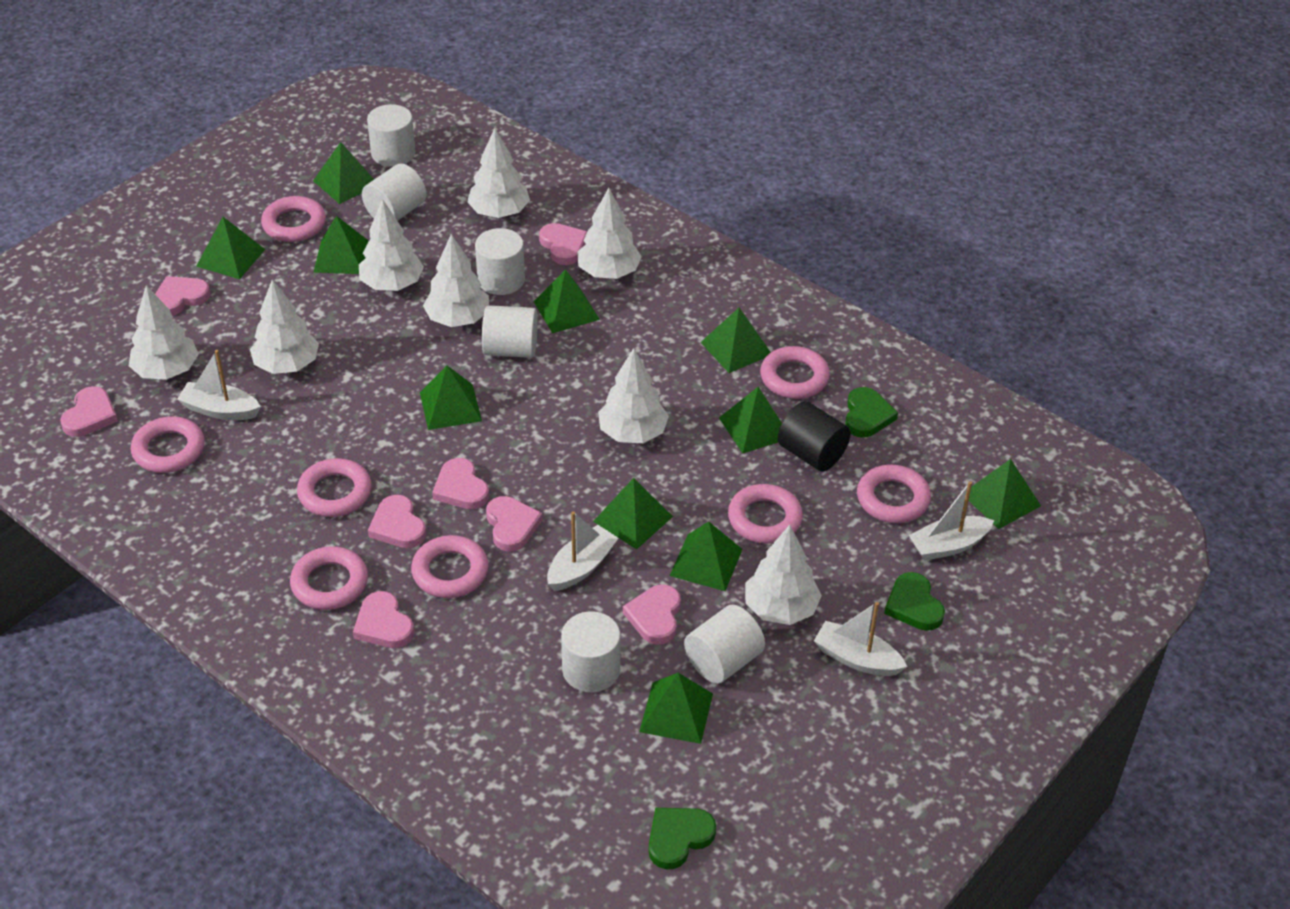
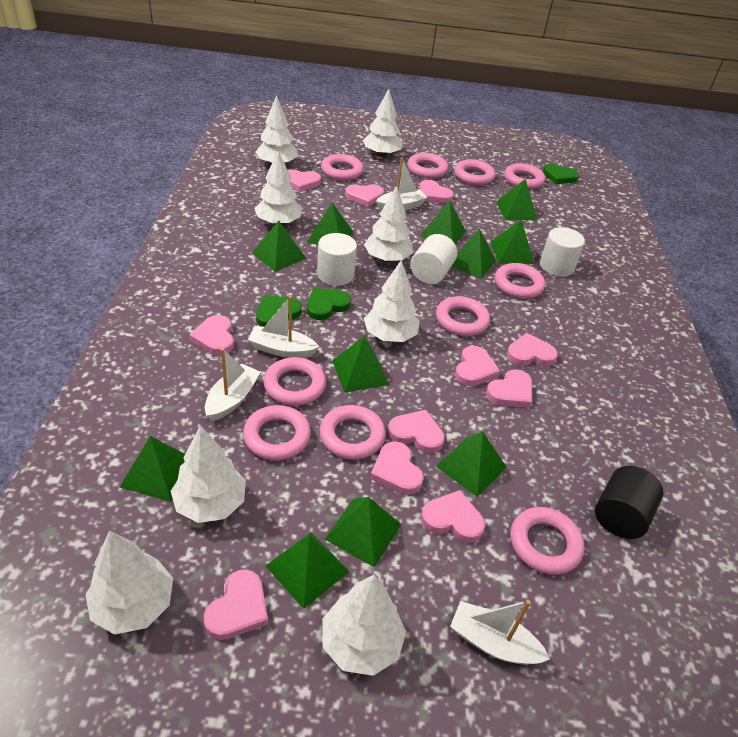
pink heart: 8 -> 11
pink ring: 8 -> 10
white cylinder: 6 -> 3

